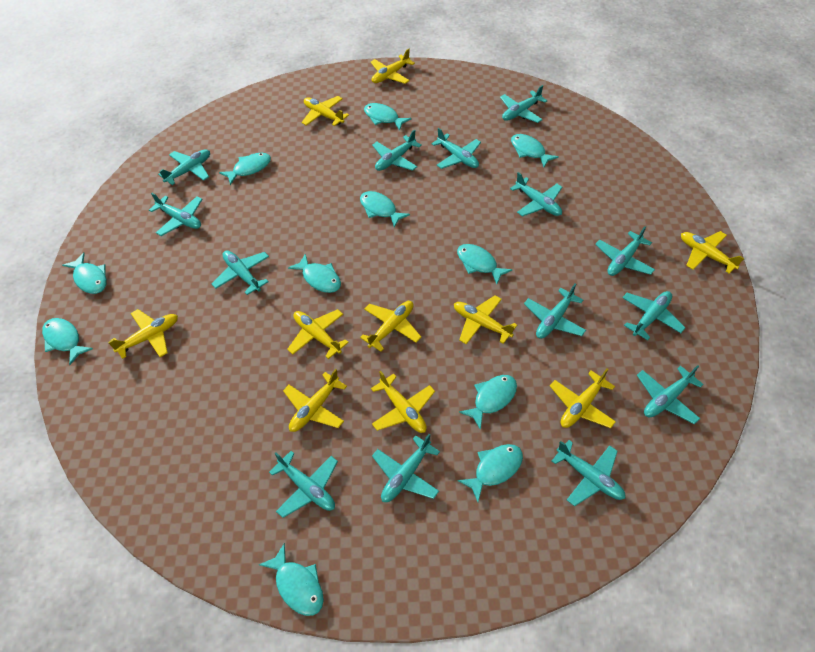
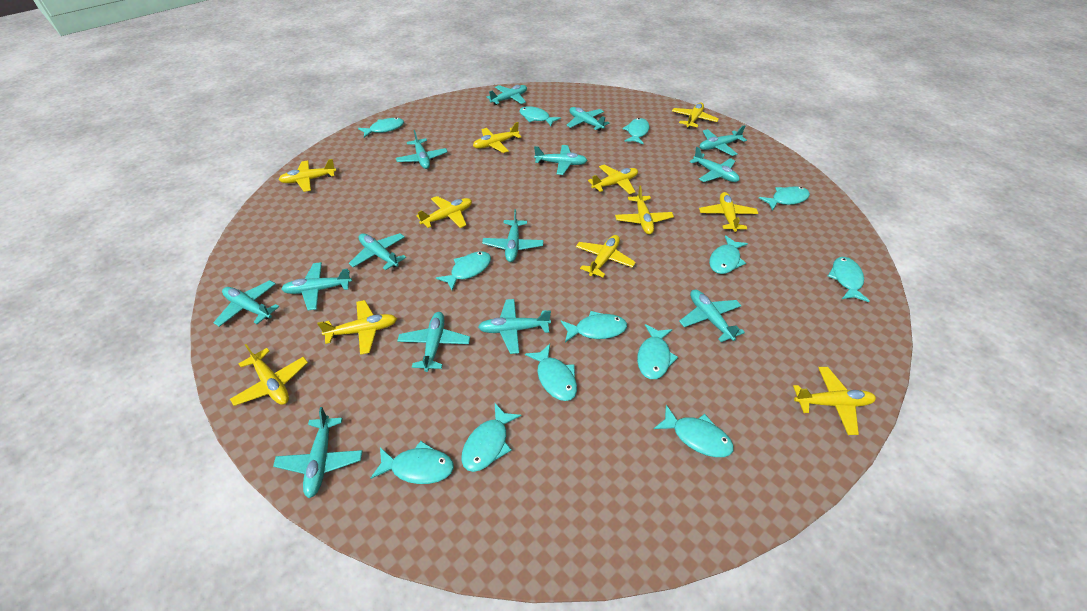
turquoise fish: 11 -> 13
yellow plane: 10 -> 11

